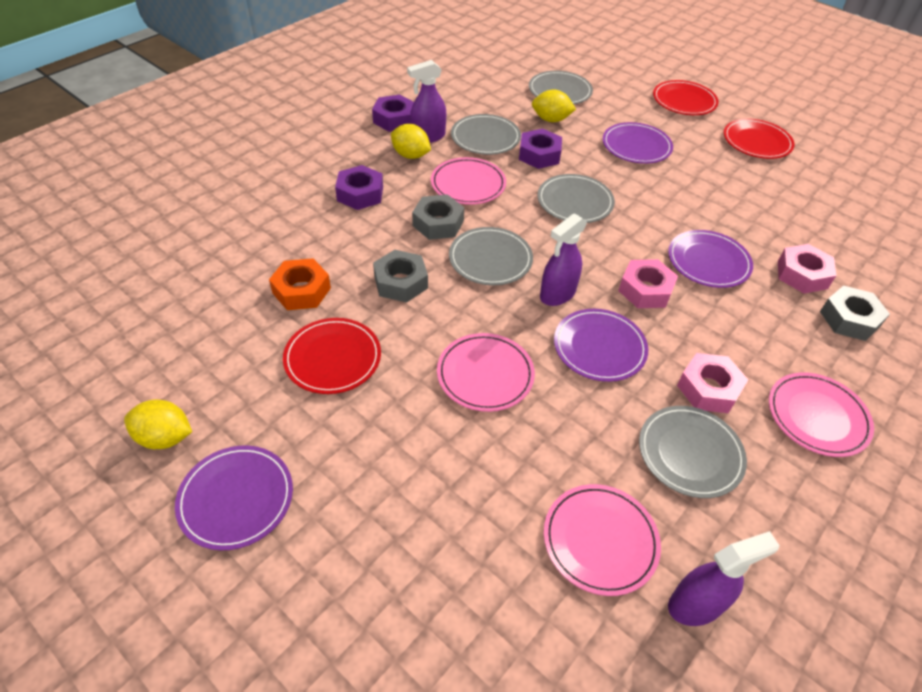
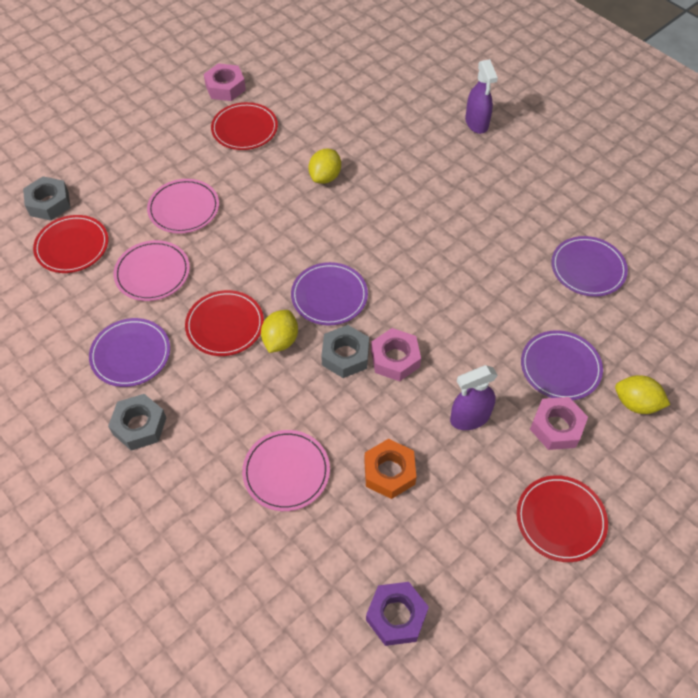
grey plate: 5 -> 0
pink plate: 4 -> 3
purple nut: 3 -> 1
purple spray bottle: 3 -> 2
red plate: 3 -> 4

